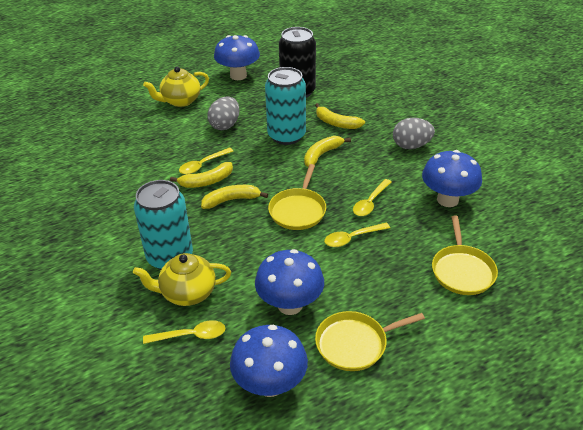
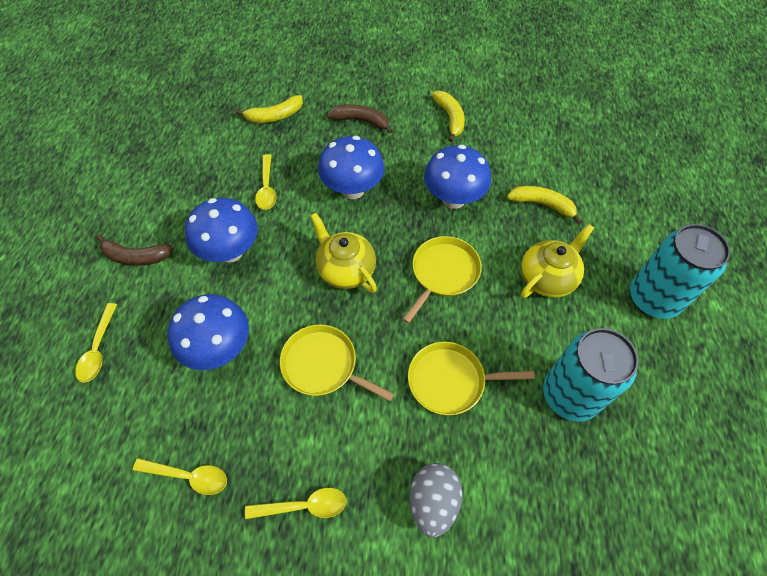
black can: 1 -> 0
brown banana: 0 -> 2
grey egg: 2 -> 1
yellow banana: 4 -> 3

